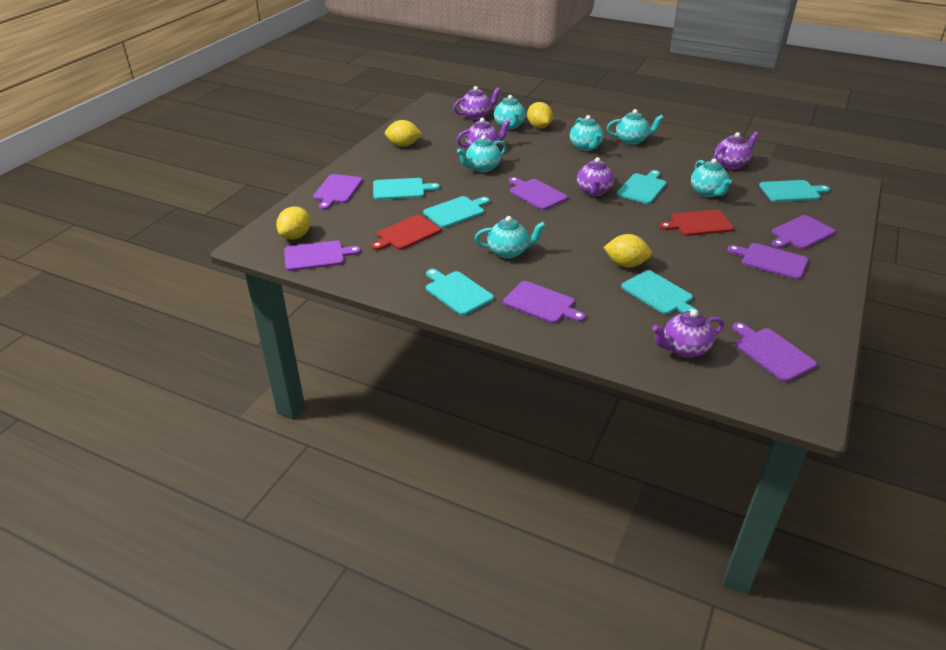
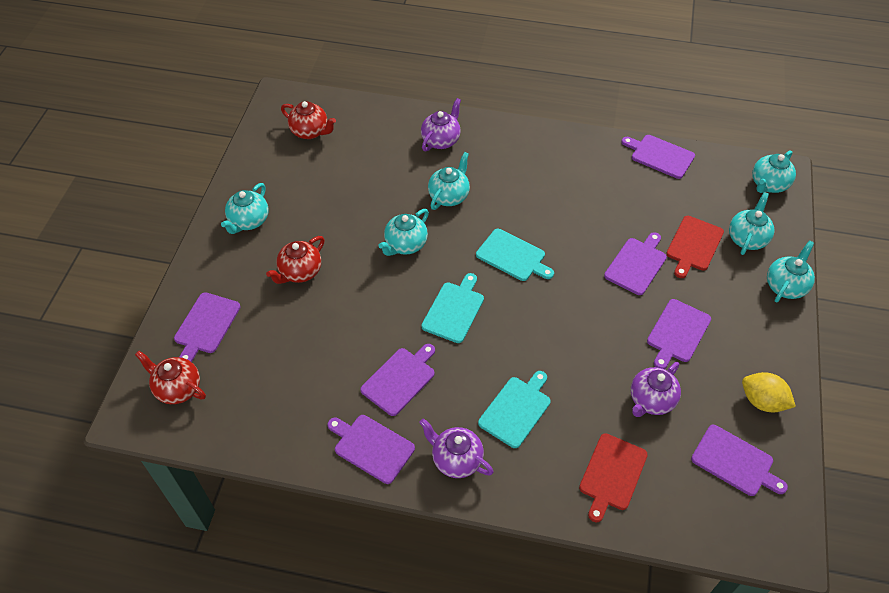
purple teapot: 5 -> 3
red teapot: 0 -> 3
turquoise cutting board: 6 -> 3
yellow lemon: 4 -> 1

